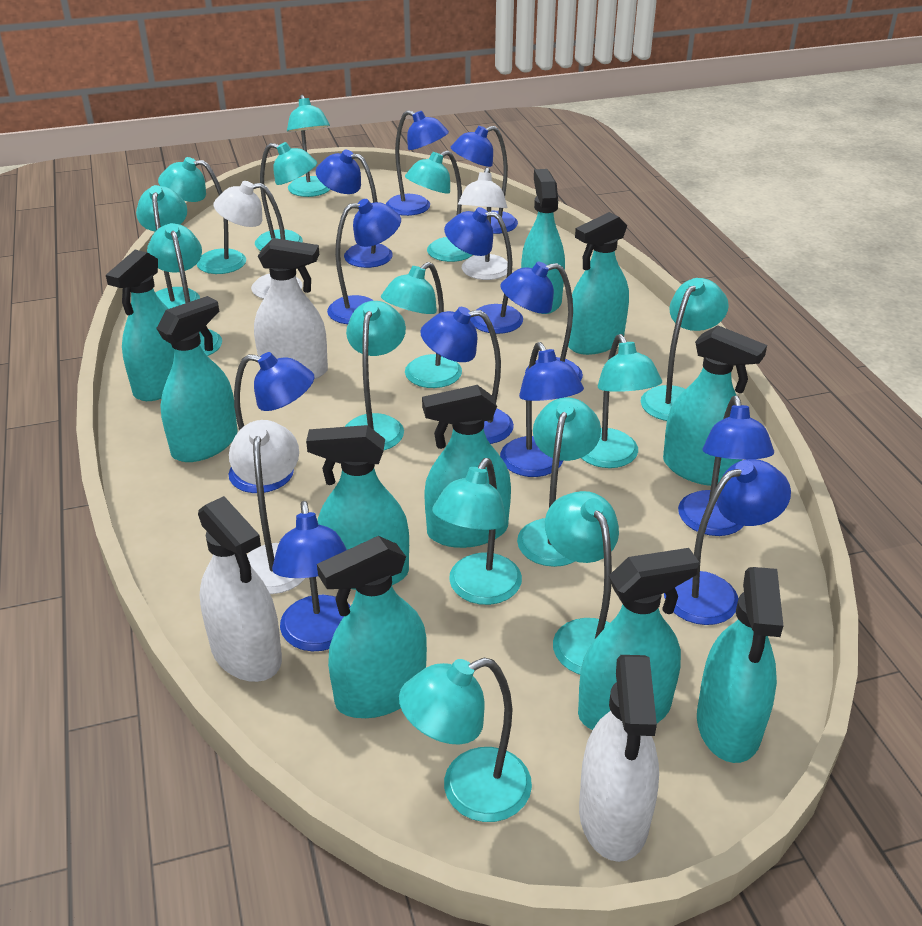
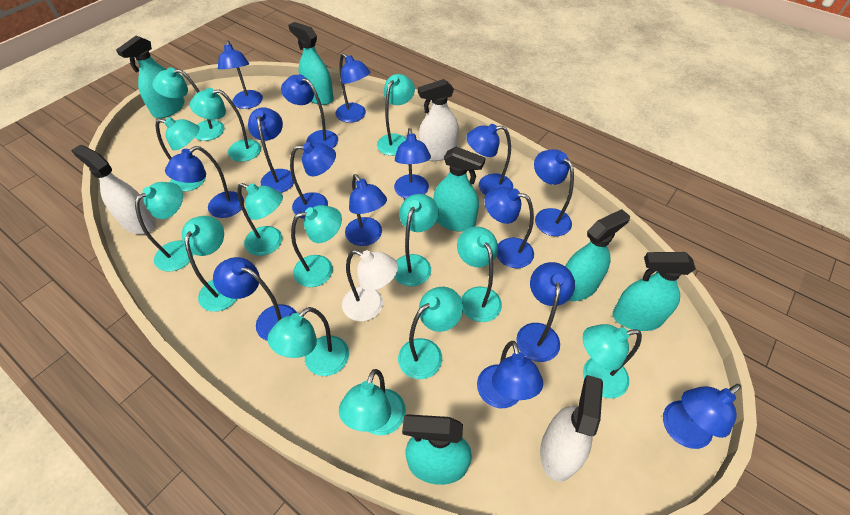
blue lamp: 12 -> 15
turquoise spray bottle: 10 -> 6
white lamp: 3 -> 1

